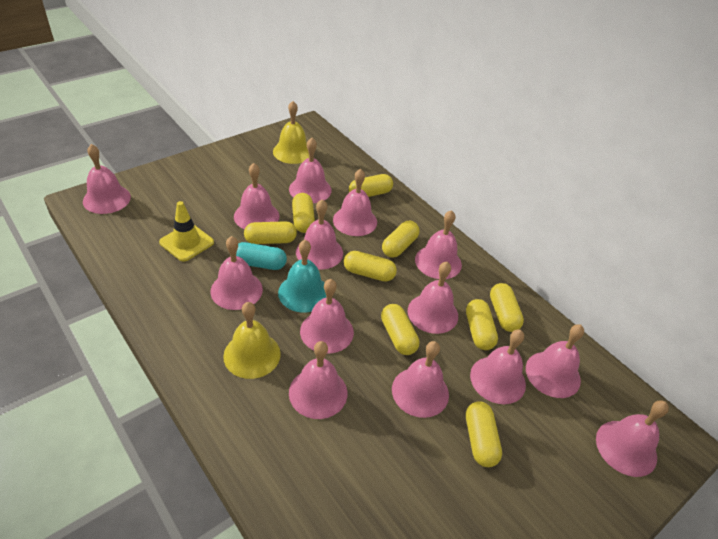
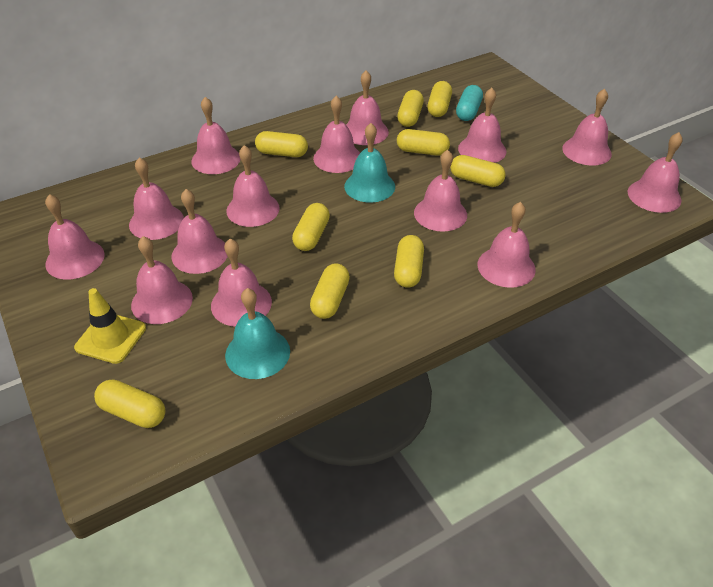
turquoise bell: 1 -> 2
yellow bell: 2 -> 0

